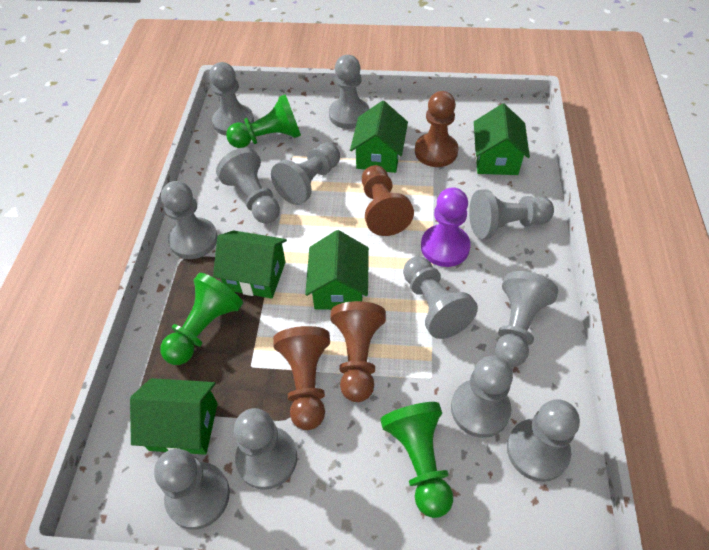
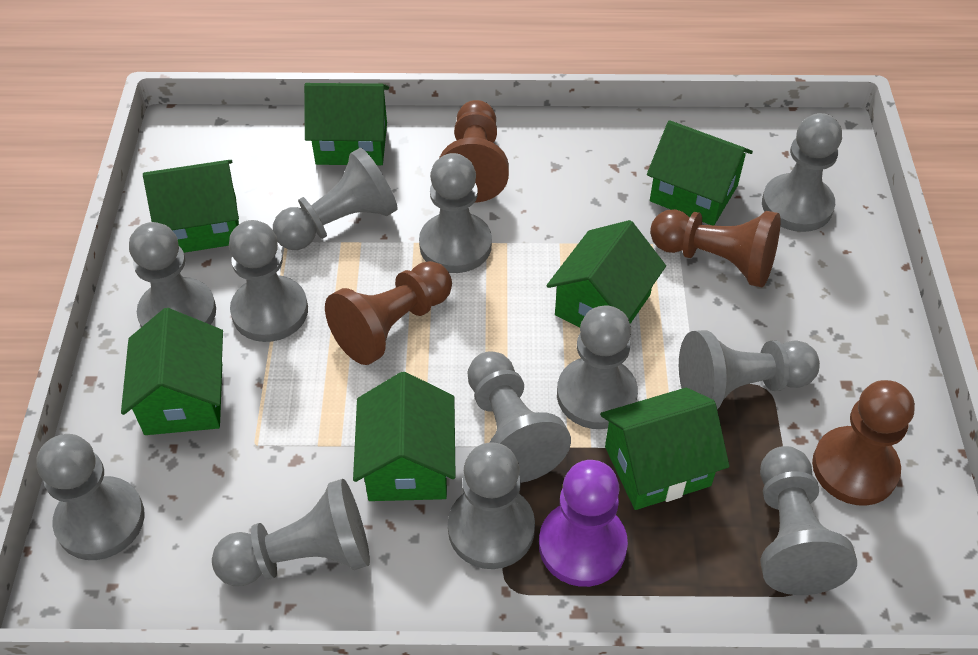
green house: 5 -> 7
green pawn: 3 -> 0

